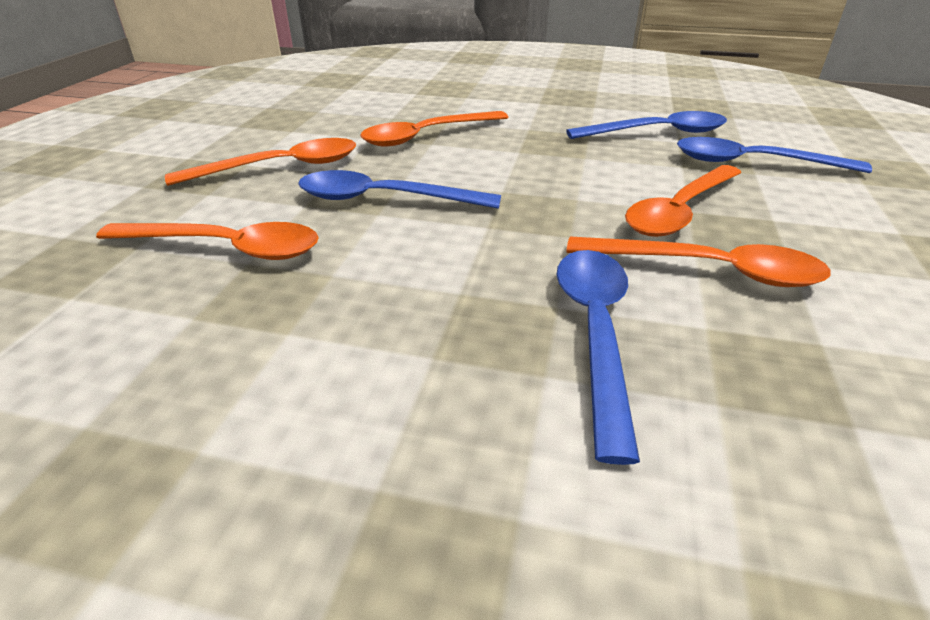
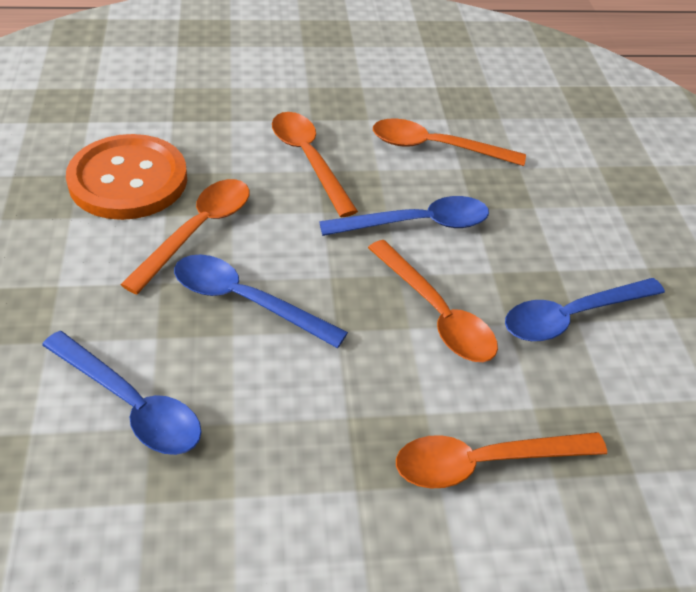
orange button: 0 -> 1

